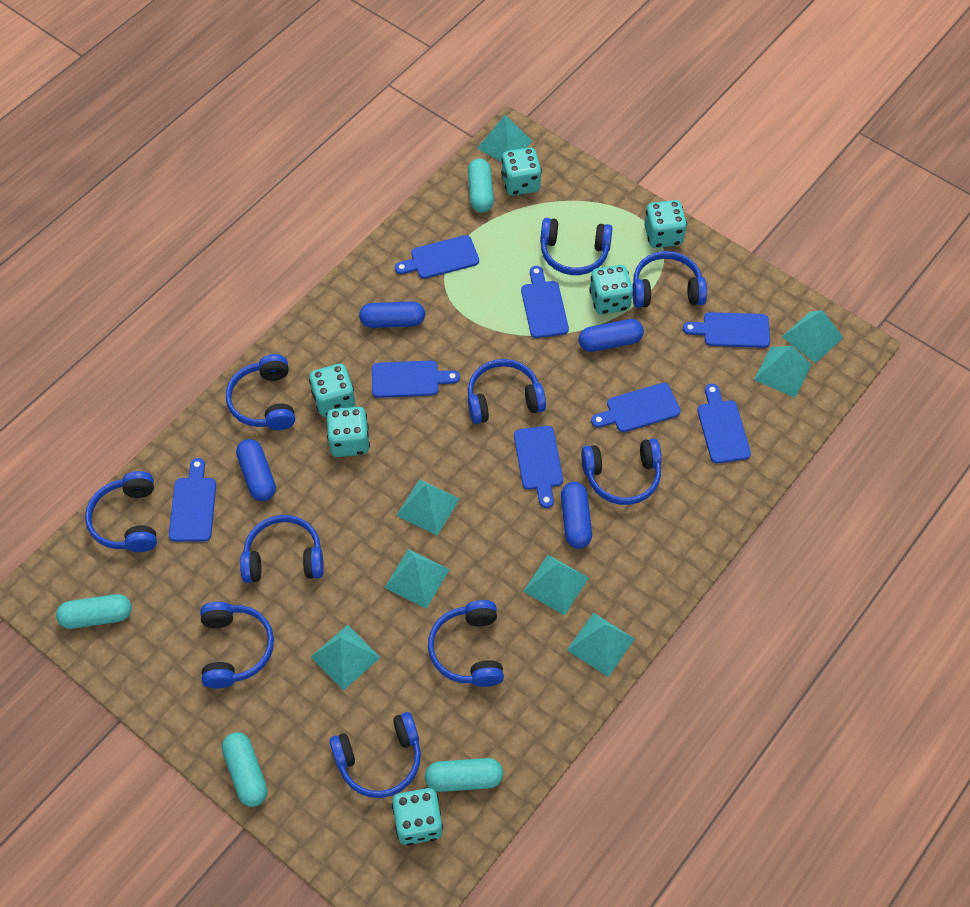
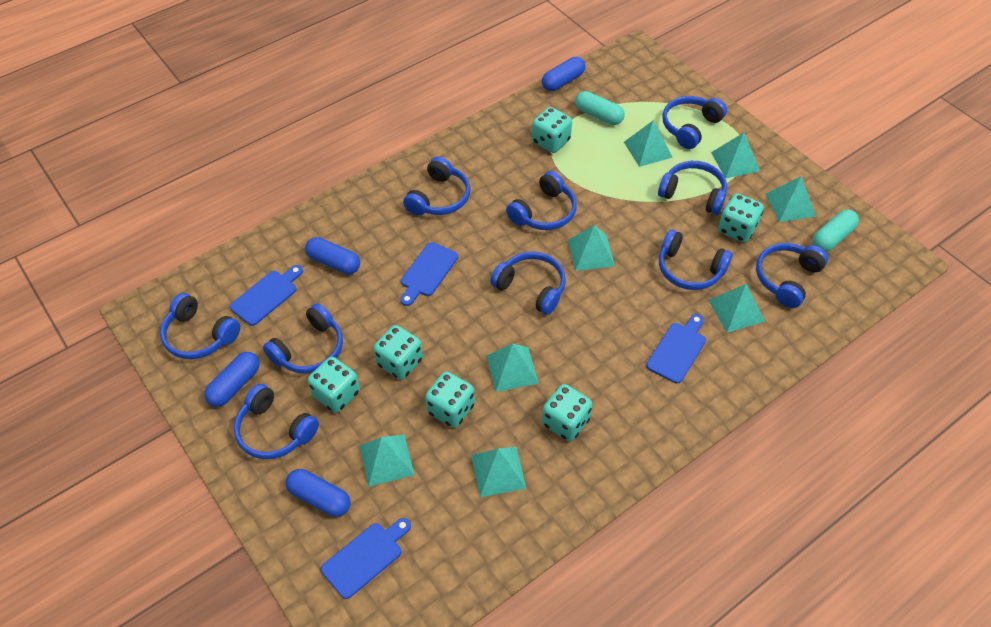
blue cutting board: 8 -> 4
turquoise capsule: 4 -> 2

